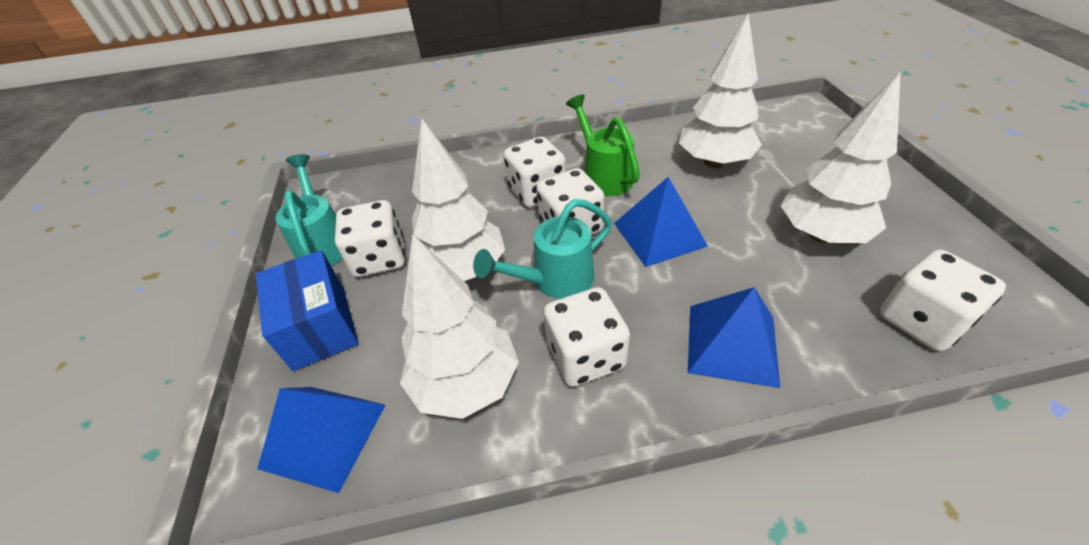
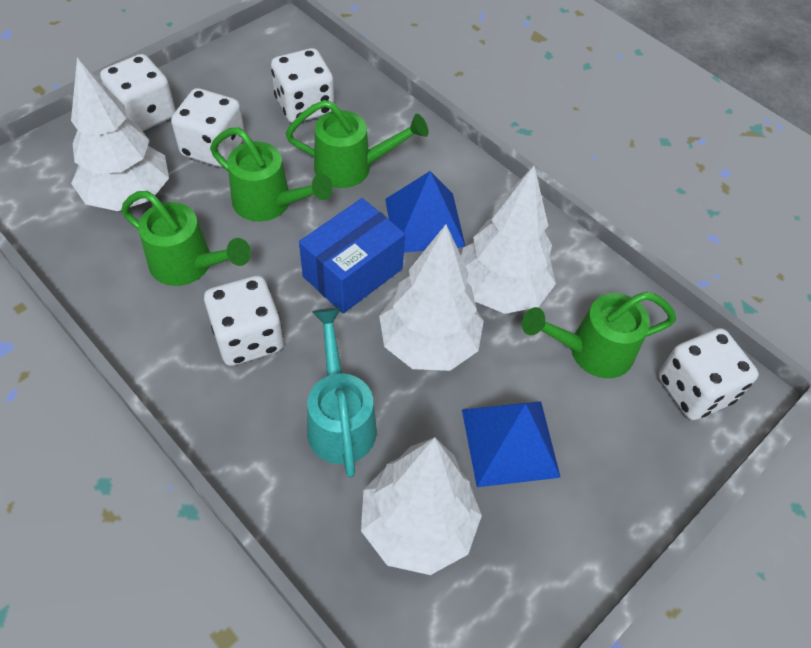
blue pyramid: 3 -> 2
green watering can: 1 -> 4
turquoise watering can: 2 -> 1

